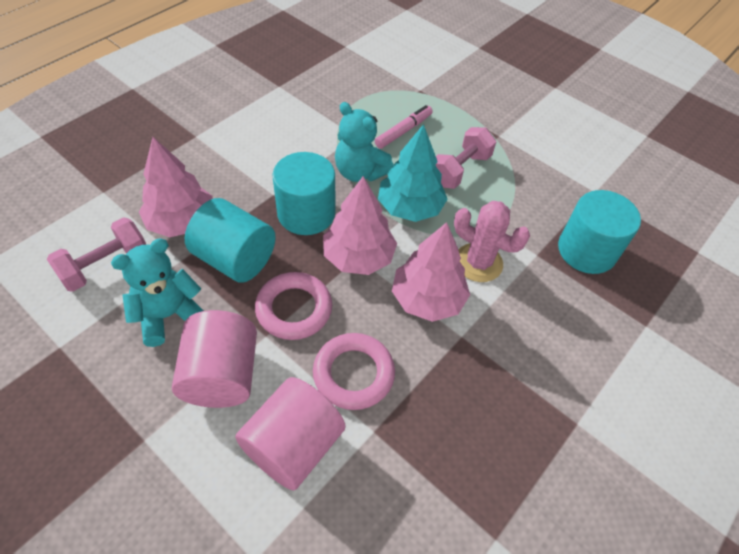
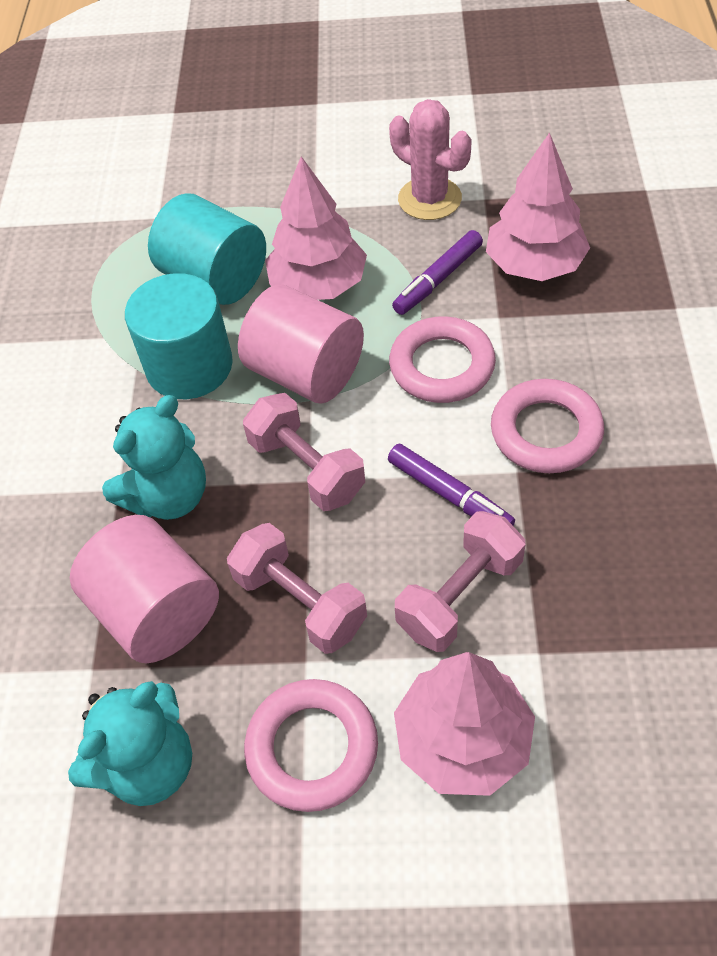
pink dumbbell: 2 -> 3
pink marker: 1 -> 0
pink ring: 2 -> 3
purple marker: 0 -> 2
turquoise cylinder: 3 -> 2
turquoise tree: 1 -> 0

